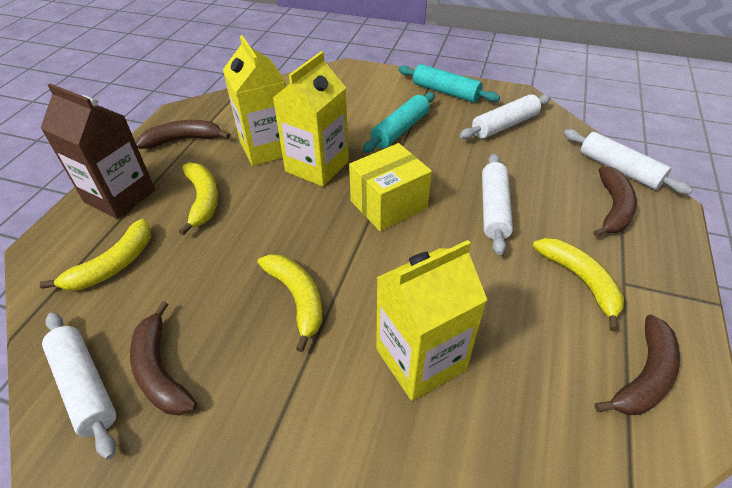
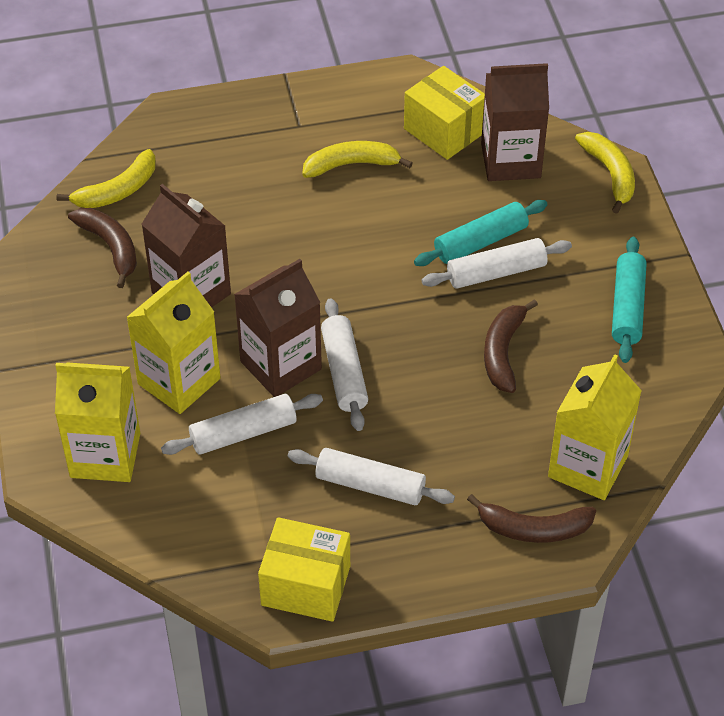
brown banana: 4 -> 3
brown carton: 1 -> 3
yellow banana: 4 -> 3
yellow box: 1 -> 2

